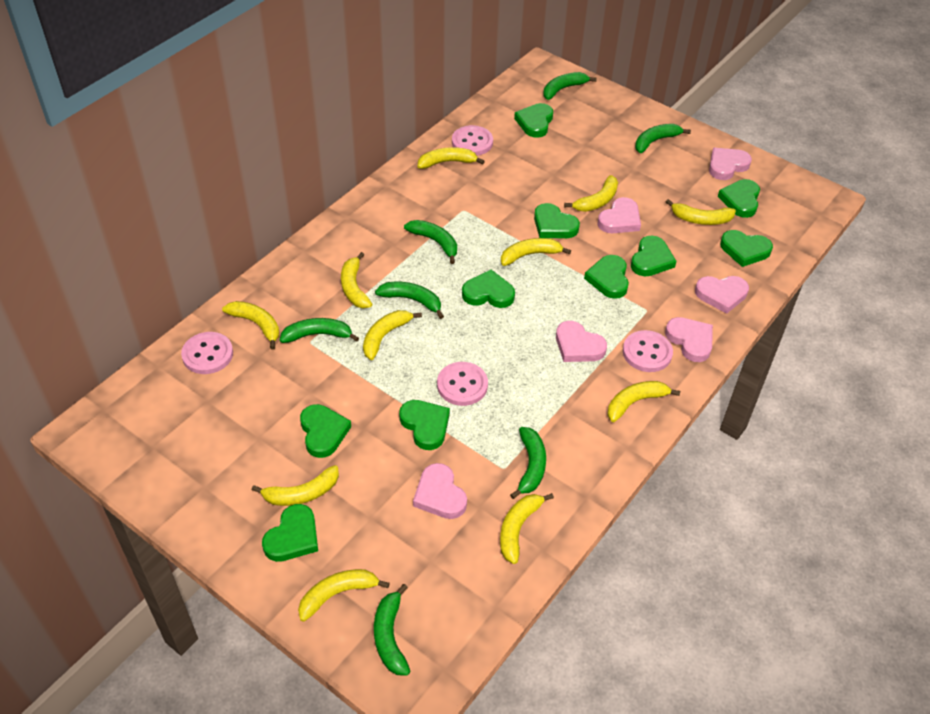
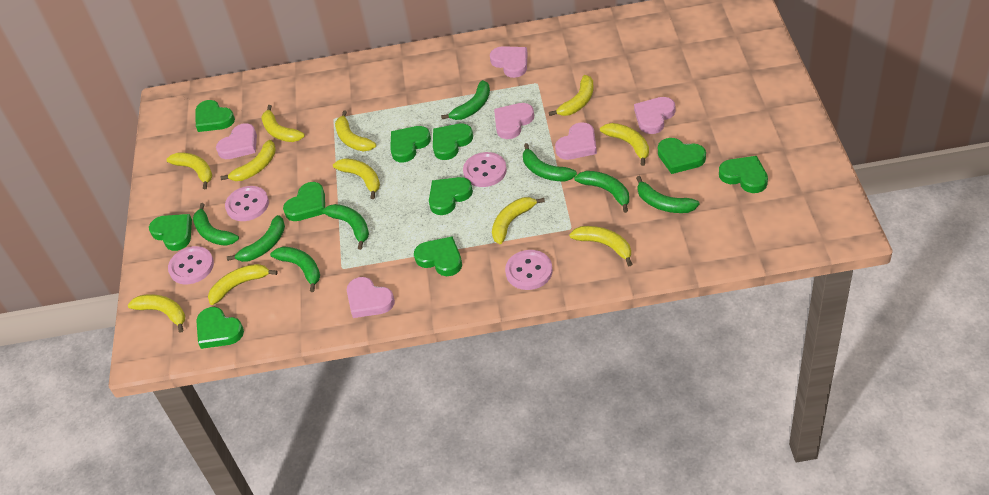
green banana: 7 -> 8

